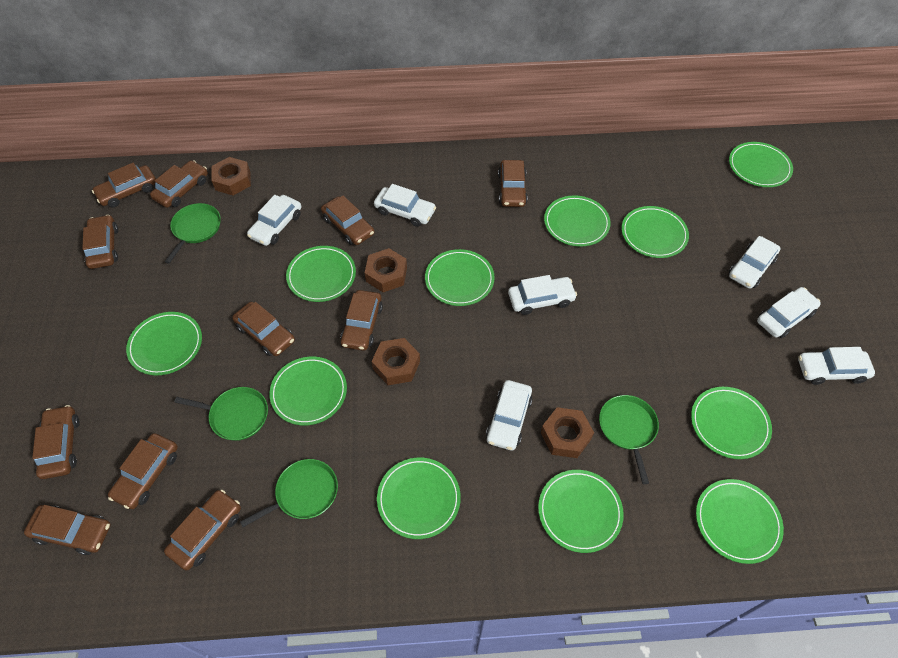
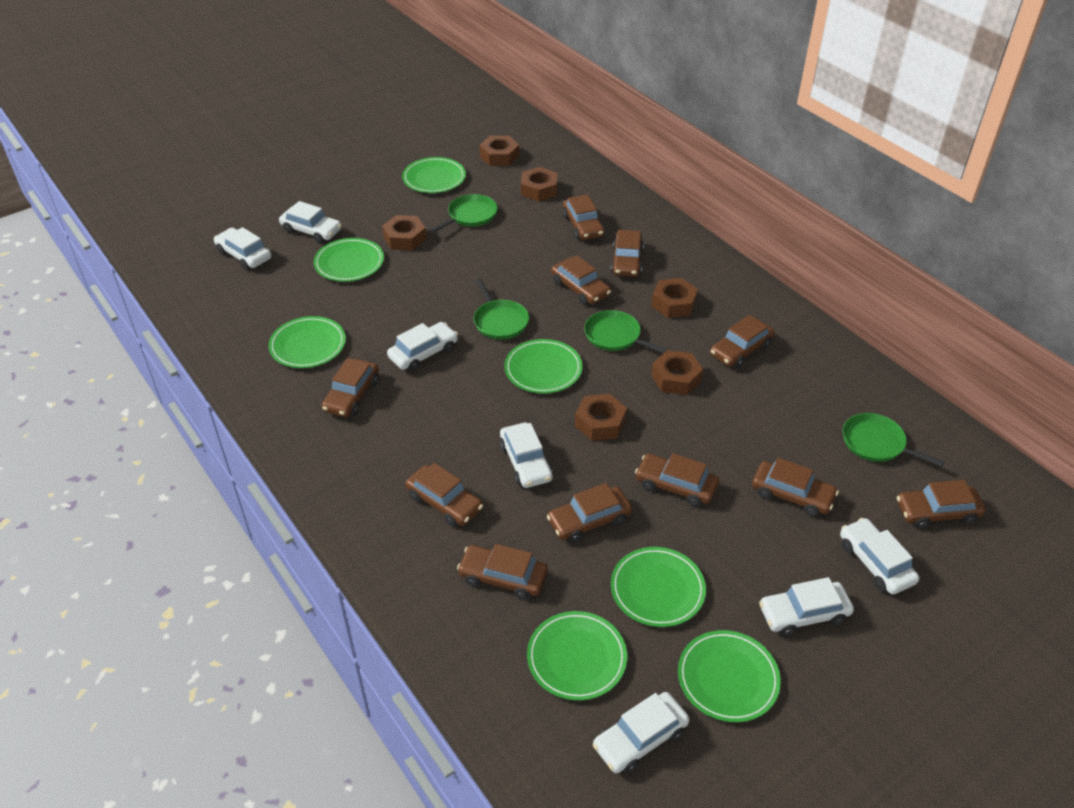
brown nut: 4 -> 6
green plate: 11 -> 7

